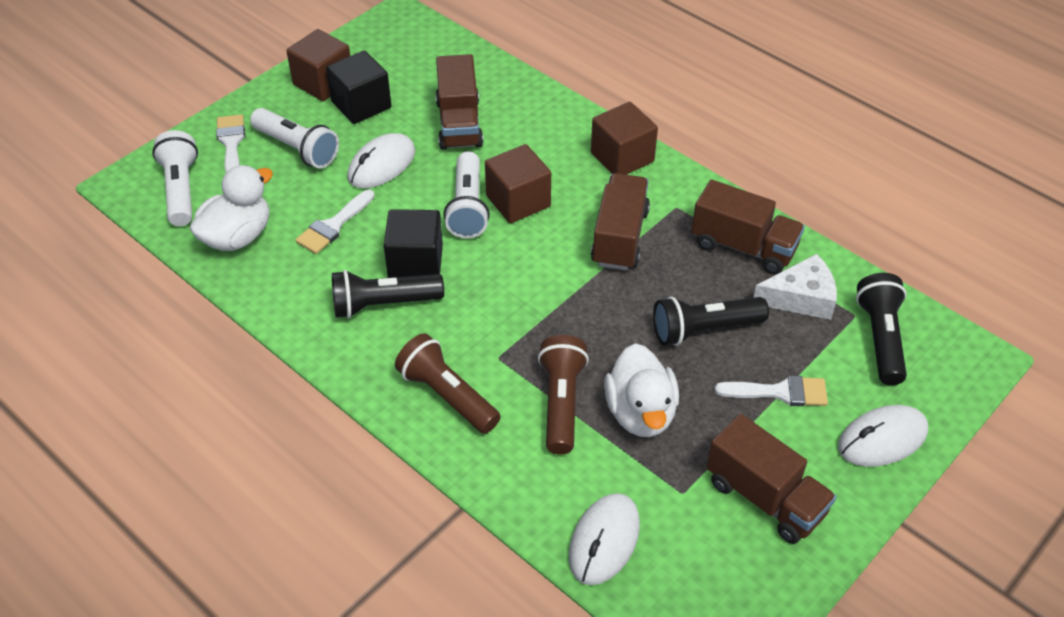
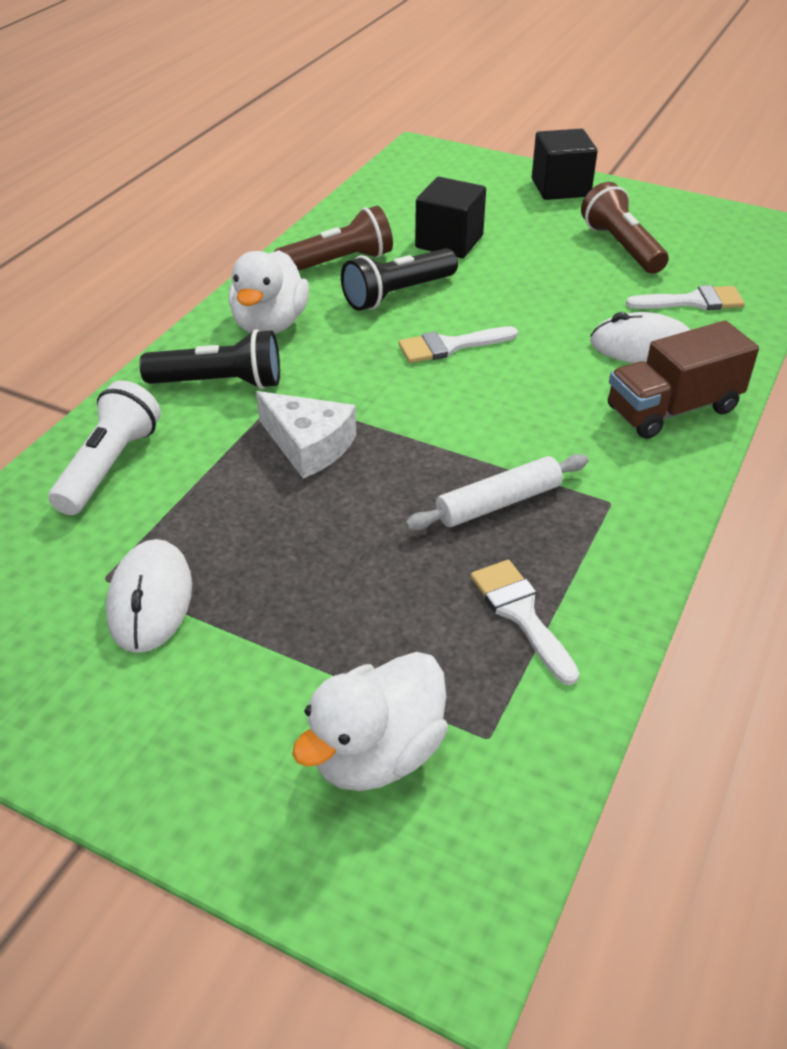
black flashlight: 3 -> 2
brown cube: 3 -> 0
brown truck: 4 -> 1
white flashlight: 3 -> 1
white mouse: 3 -> 2
white rolling pin: 0 -> 1

